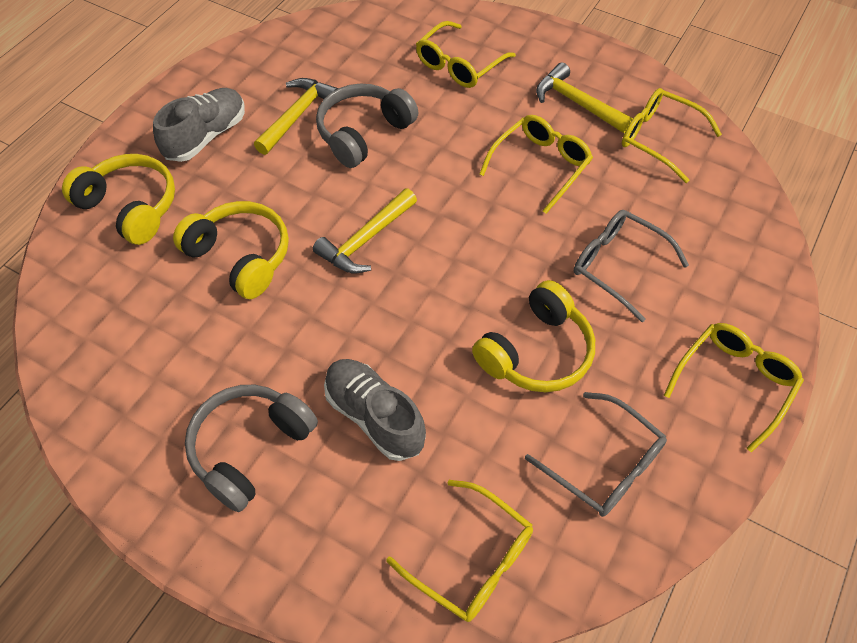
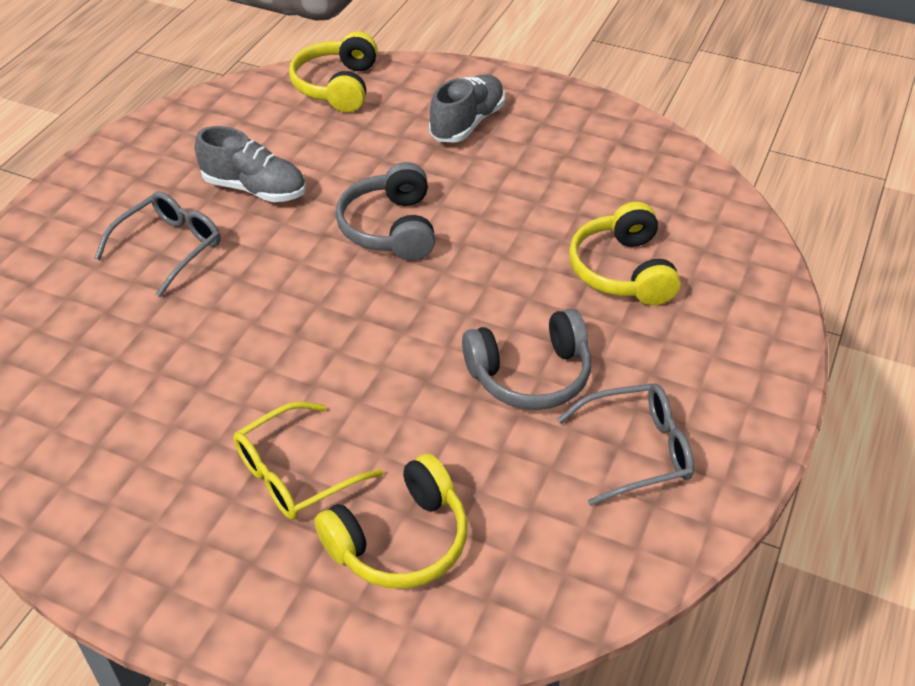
yellow glasses: 5 -> 1
yellow hammer: 3 -> 0

